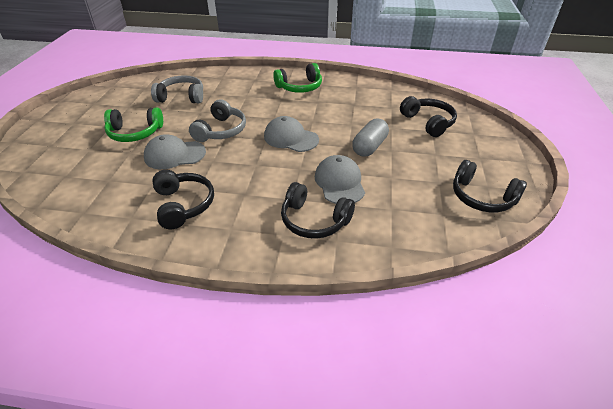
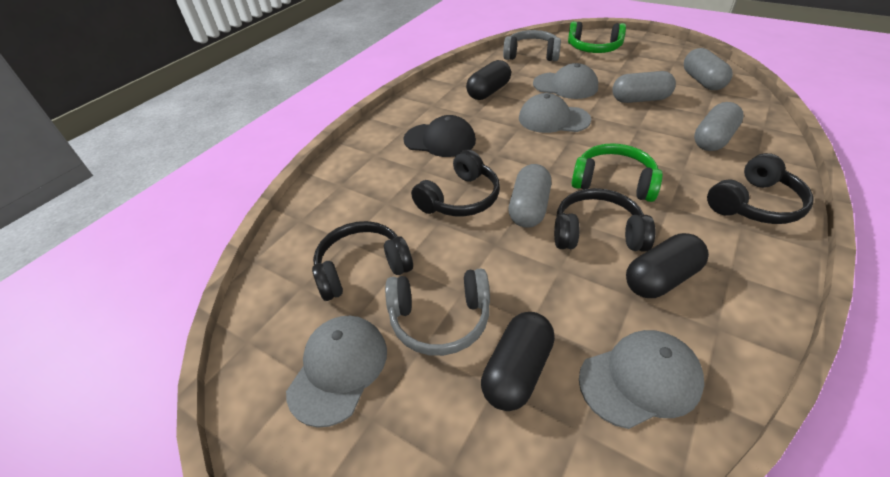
black cap: 0 -> 1
black capsule: 0 -> 3
grey cap: 3 -> 4
grey capsule: 1 -> 4

